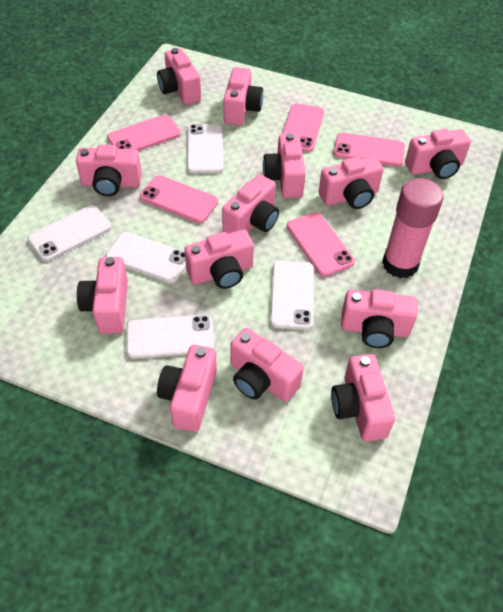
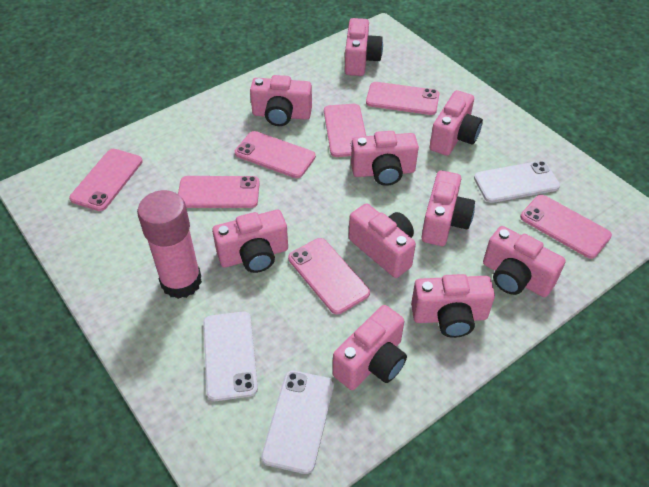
pink camera: 13 -> 10
pink phone: 5 -> 7
white phone: 5 -> 3

